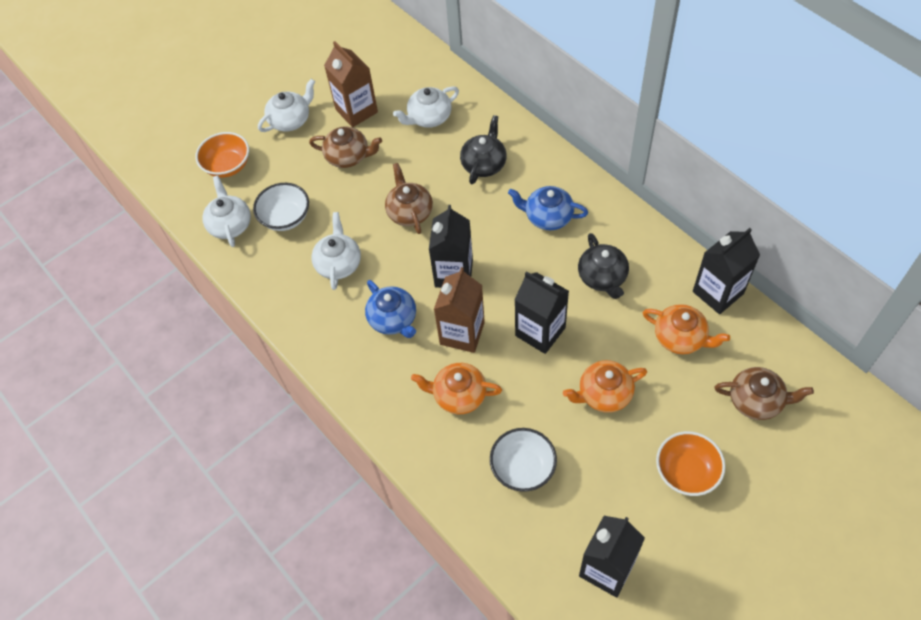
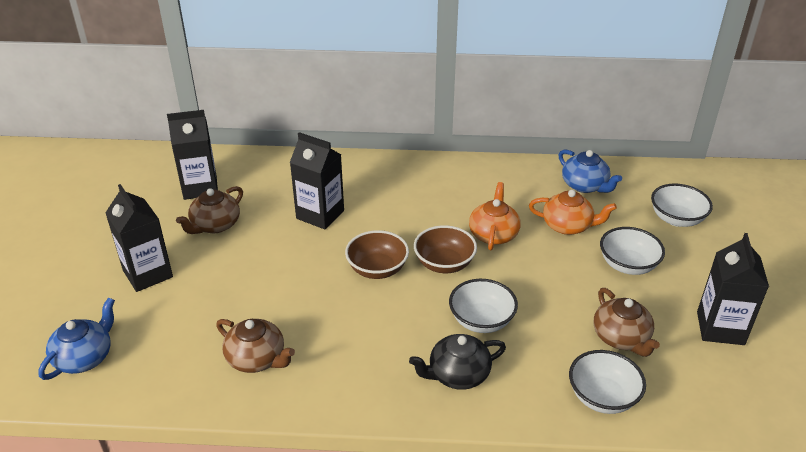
black teapot: 2 -> 1
brown bowl: 0 -> 2
brown carton: 2 -> 0
orange bowl: 2 -> 0
orange teapot: 3 -> 2
white bowl: 2 -> 4
white teapot: 4 -> 0

